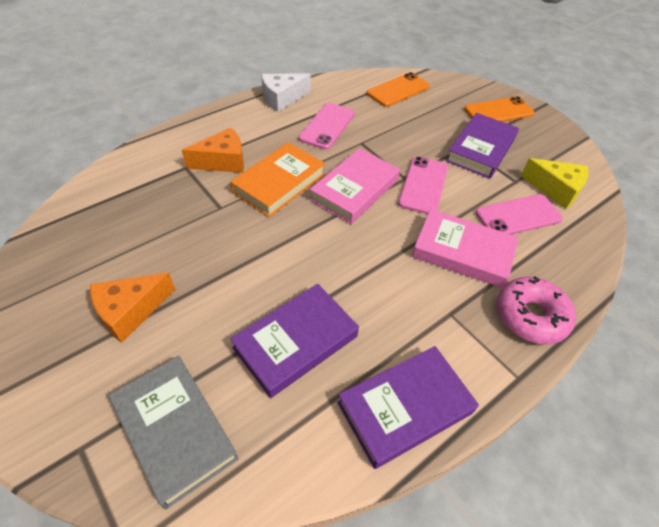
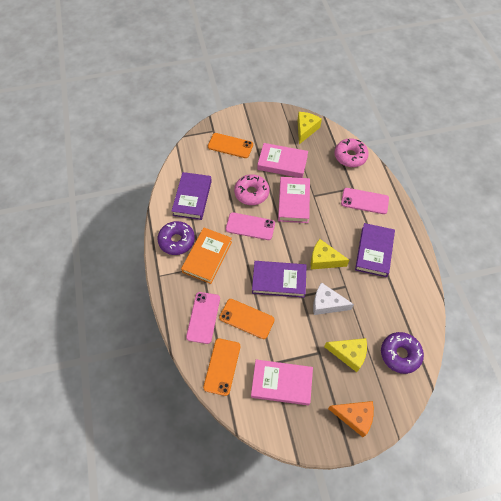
grey book: 1 -> 0
orange cheese: 2 -> 1
orange phone: 2 -> 3
pink book: 2 -> 3
pink donut: 1 -> 2
purple donut: 0 -> 2
yellow cheese: 1 -> 3

